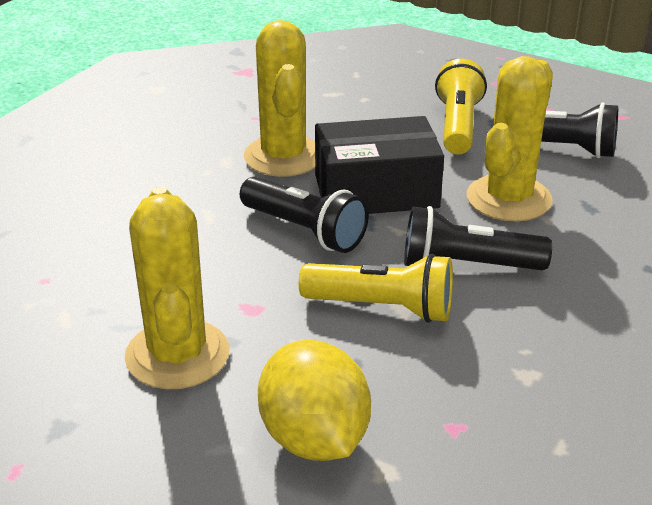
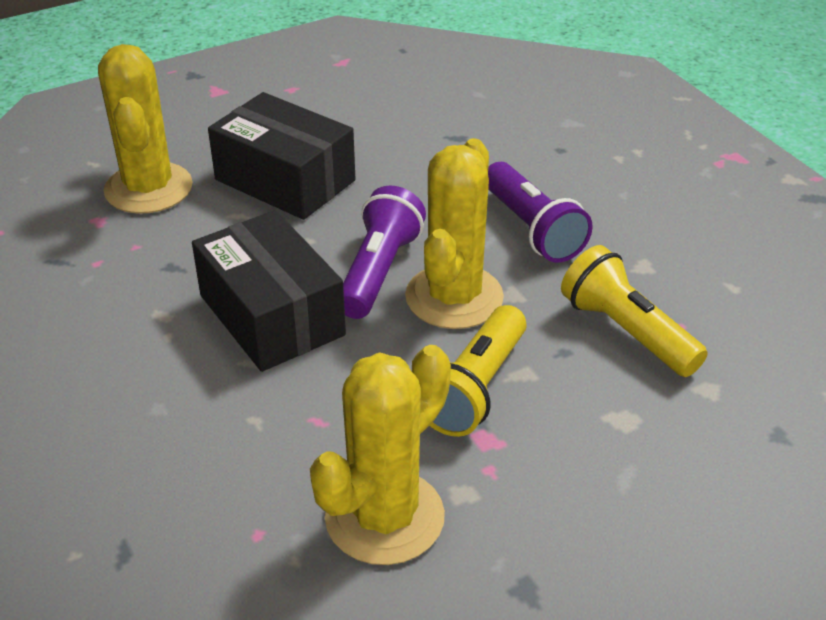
black box: 1 -> 2
black flashlight: 3 -> 0
purple flashlight: 0 -> 2
yellow lemon: 1 -> 0

